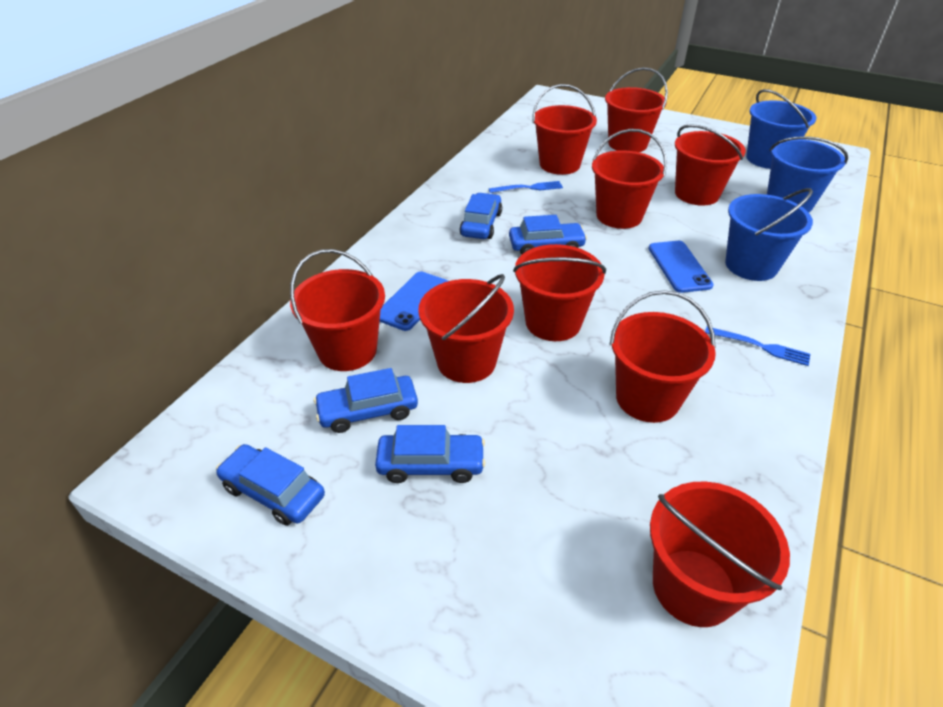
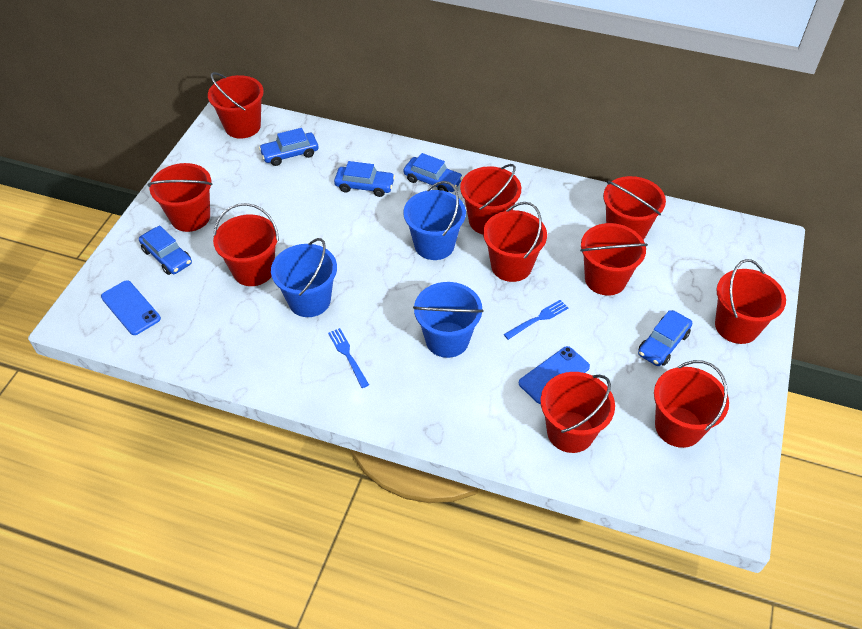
red bucket: 9 -> 10

